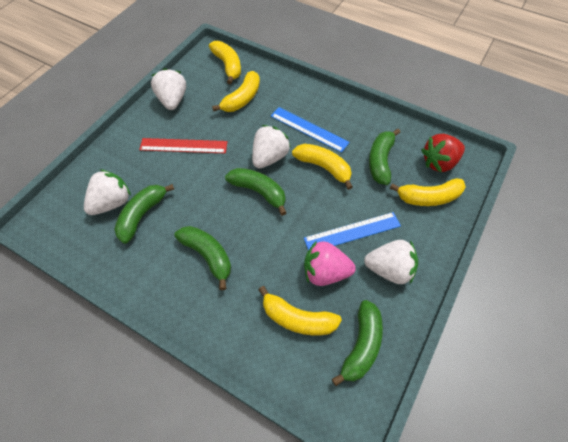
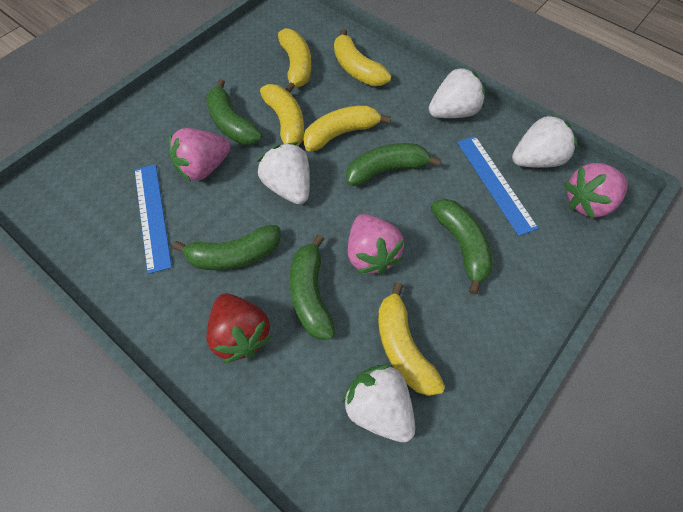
pink strawberry: 1 -> 3
red ruler: 1 -> 0

